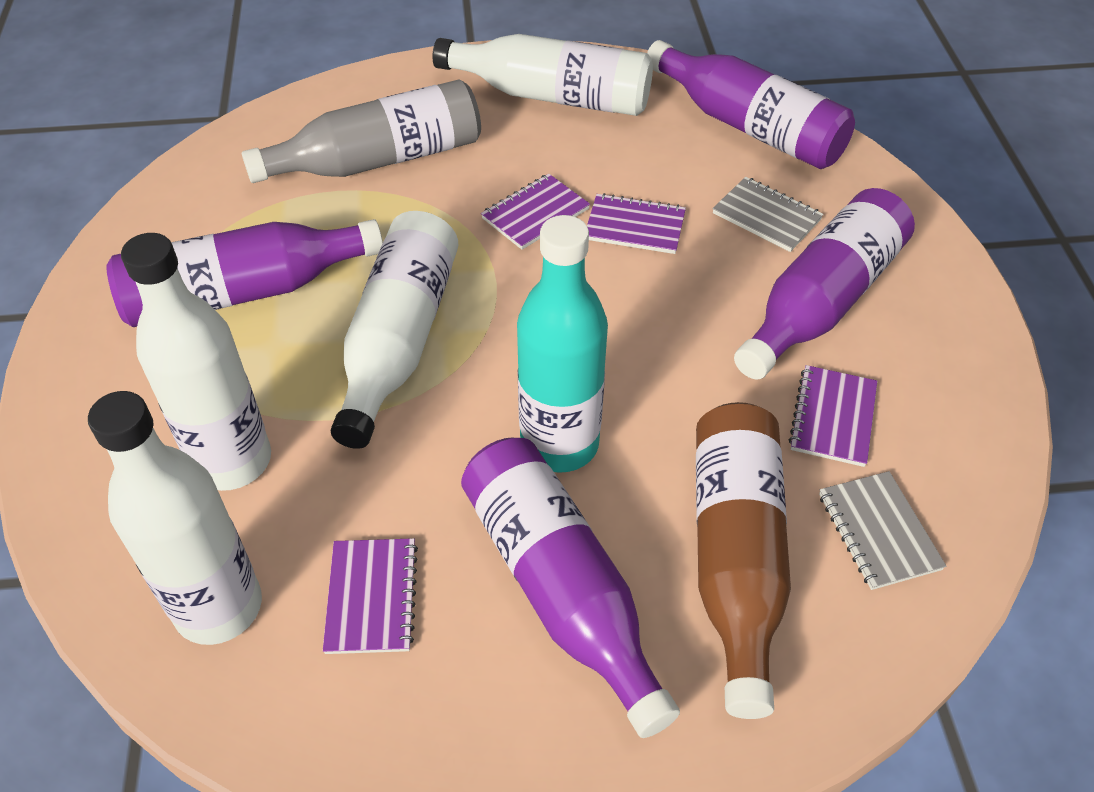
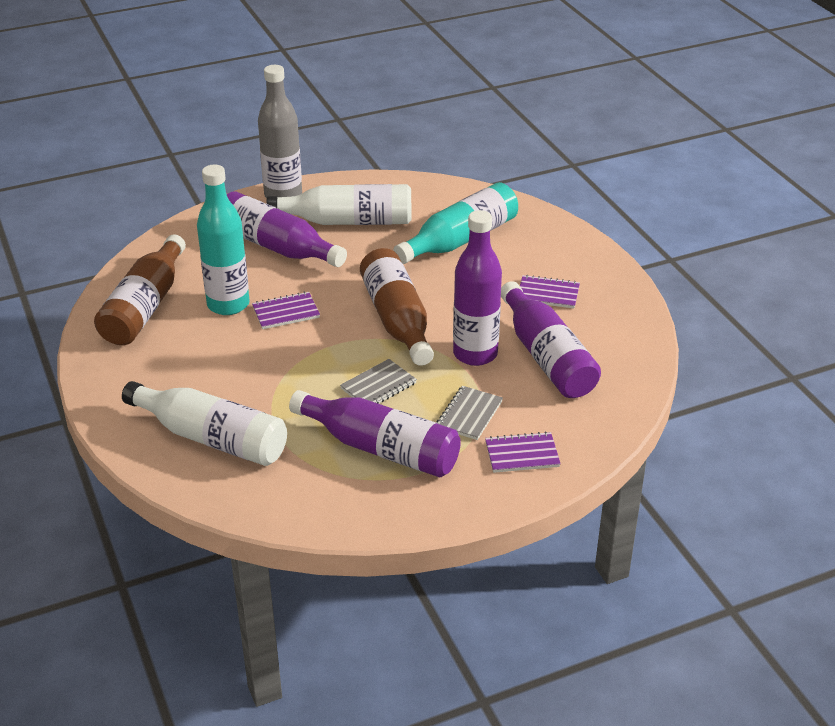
brown bottle: 1 -> 2
purple notebook: 4 -> 3
turquoise bottle: 1 -> 2
white bottle: 4 -> 2

